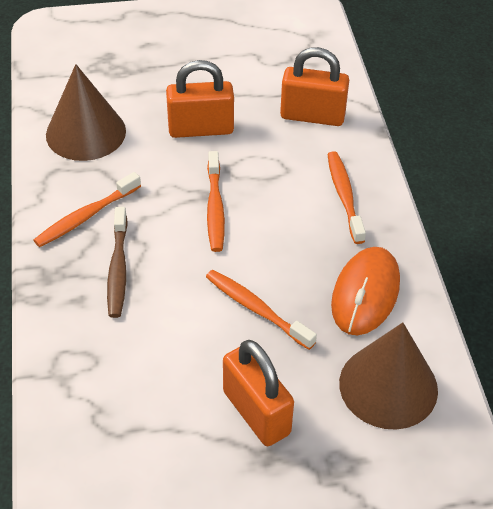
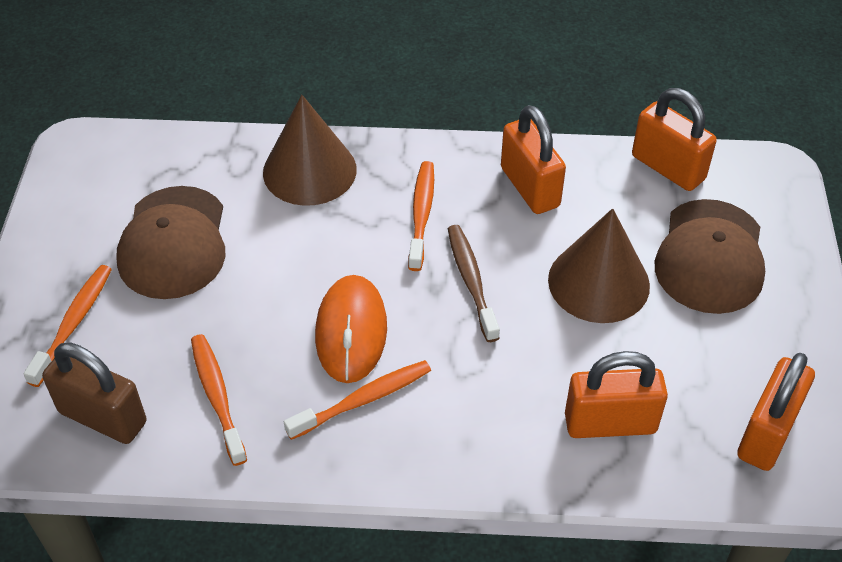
brown cap: 0 -> 2
brown padlock: 0 -> 1
orange padlock: 3 -> 4

